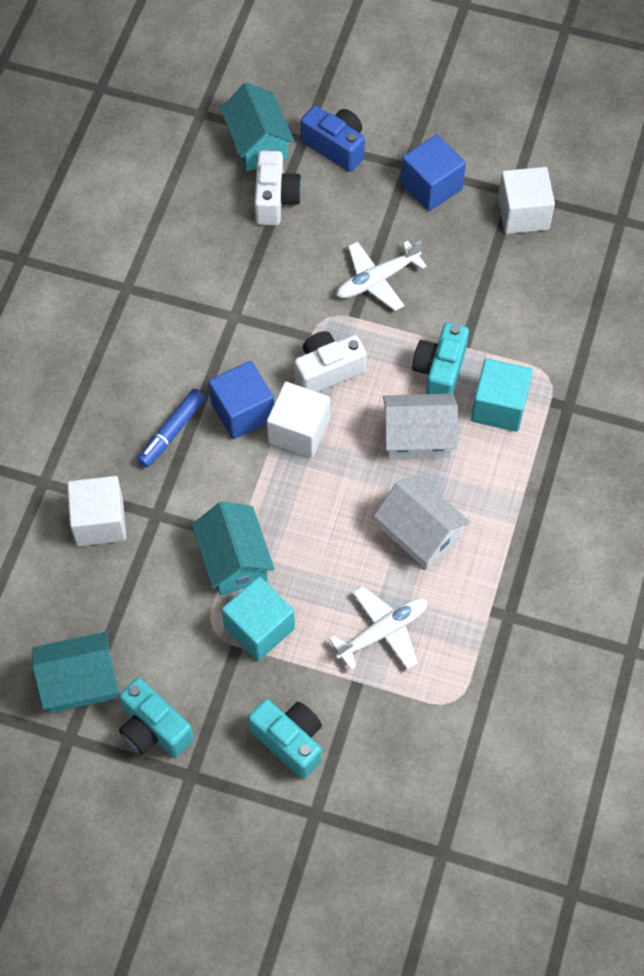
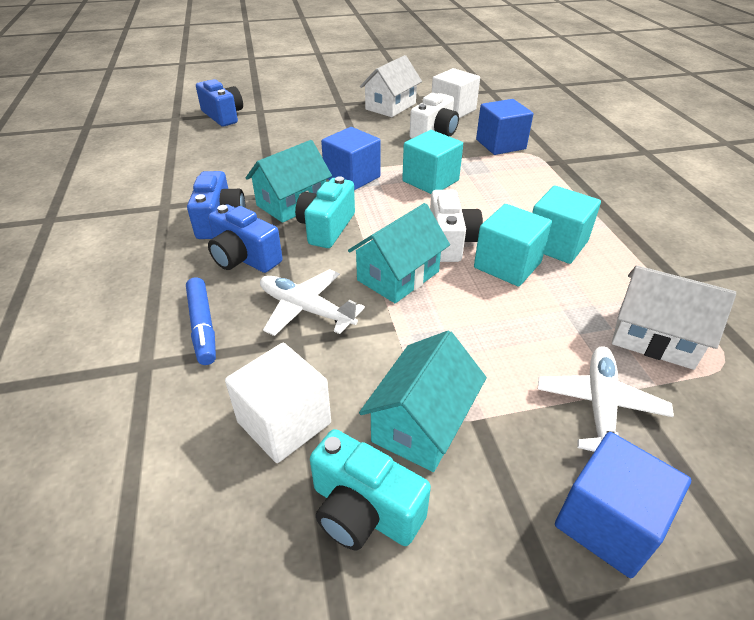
blue camera: 1 -> 3
blue cube: 2 -> 3
turquoise camera: 3 -> 2
turquoise cube: 2 -> 3
white cube: 3 -> 2

